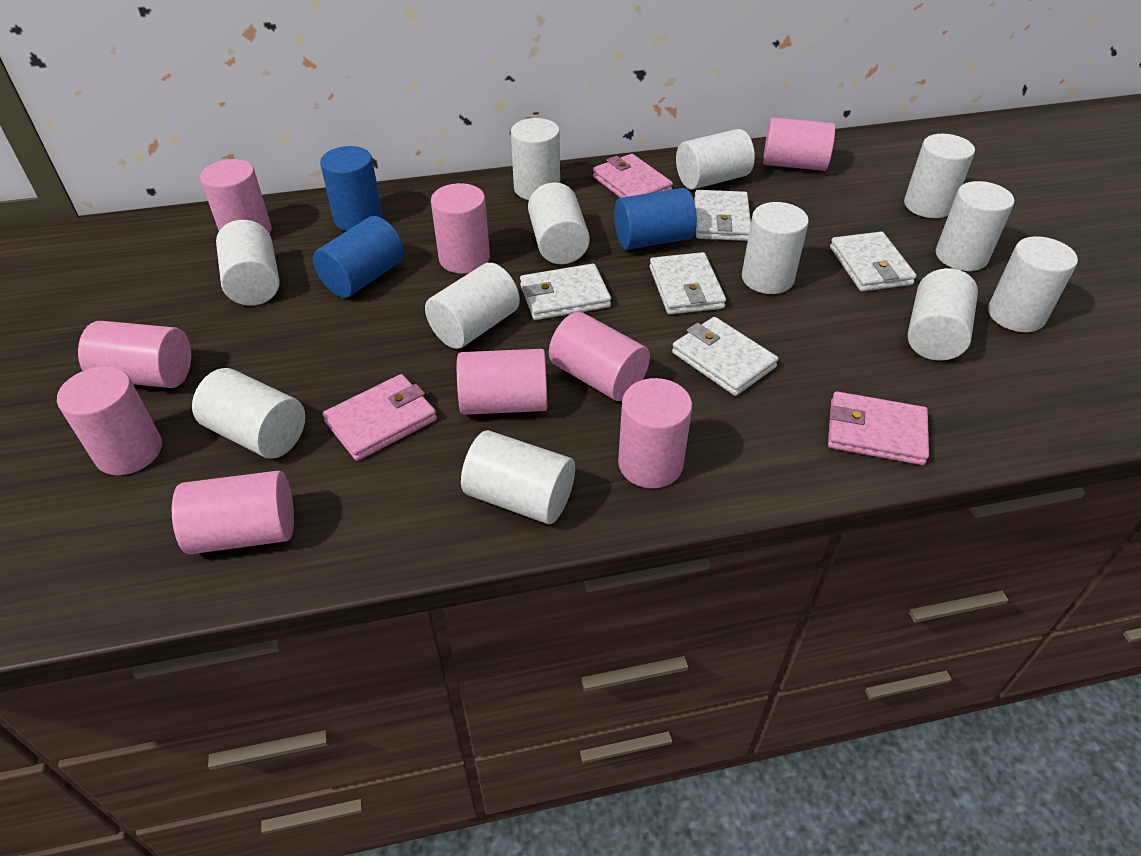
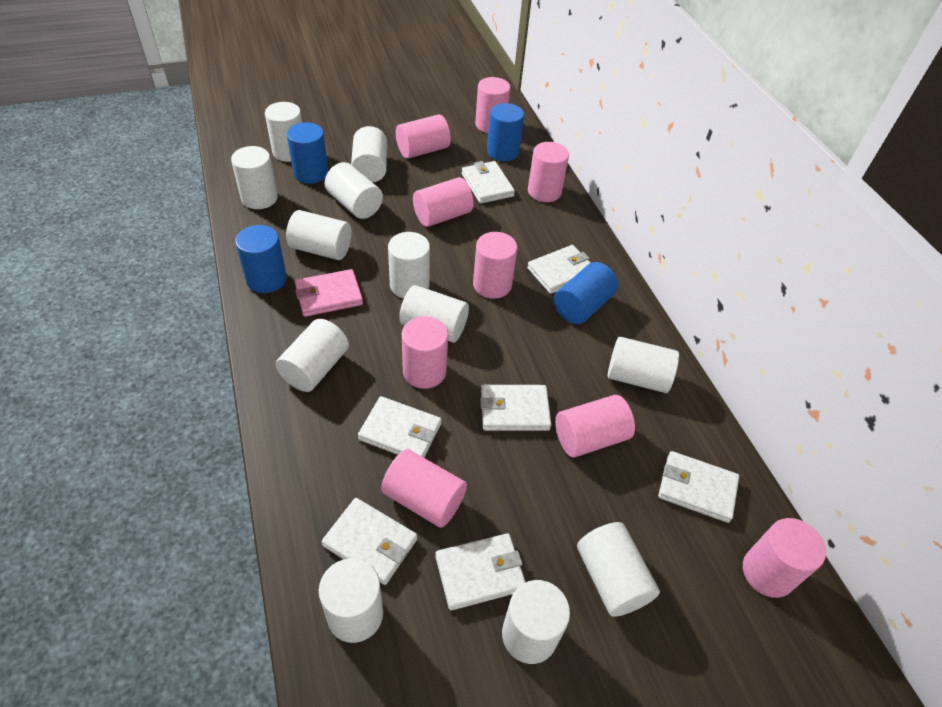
blue cylinder: 3 -> 4
pink wallet: 3 -> 1
white wallet: 5 -> 7

